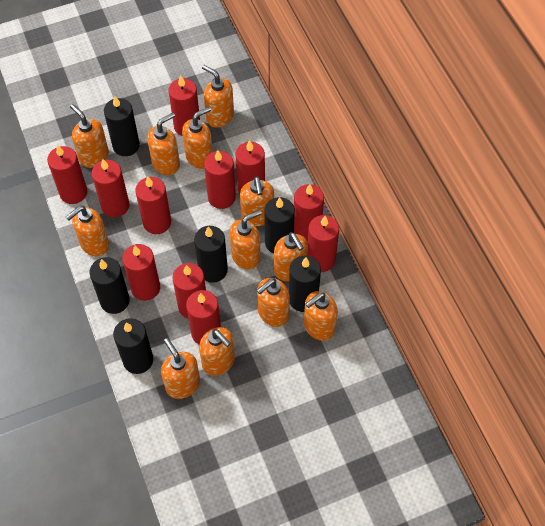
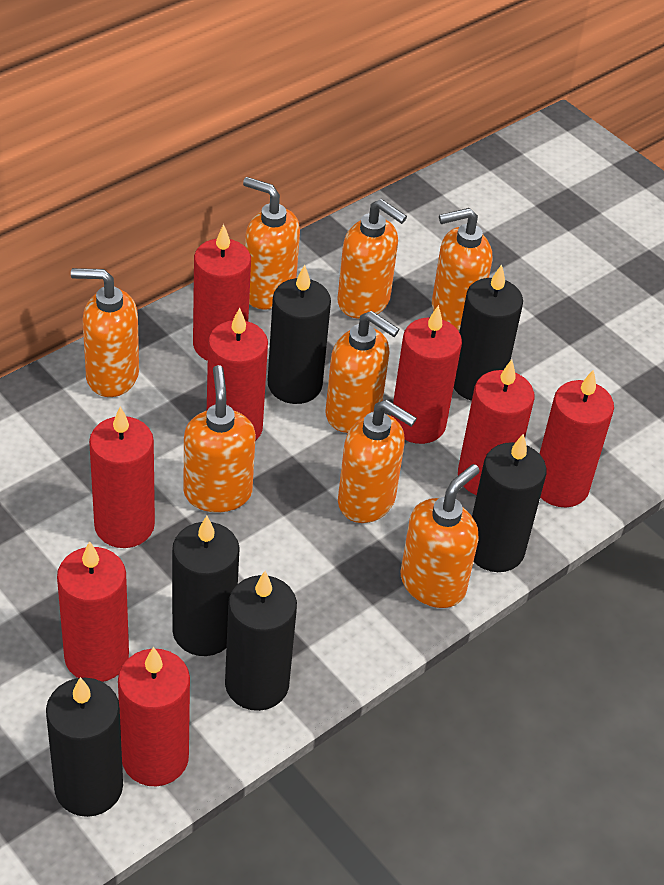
orange soap dispenser: 12 -> 8
red candle: 11 -> 8

